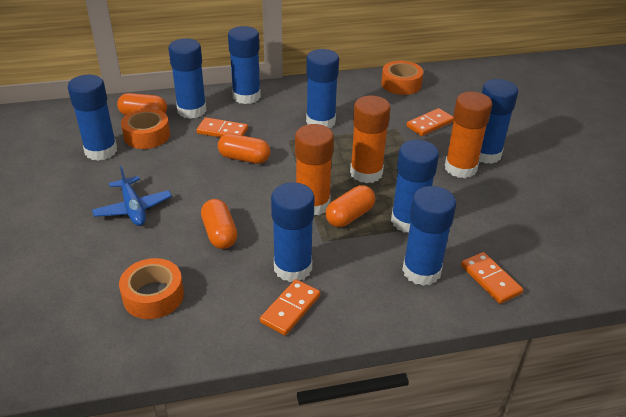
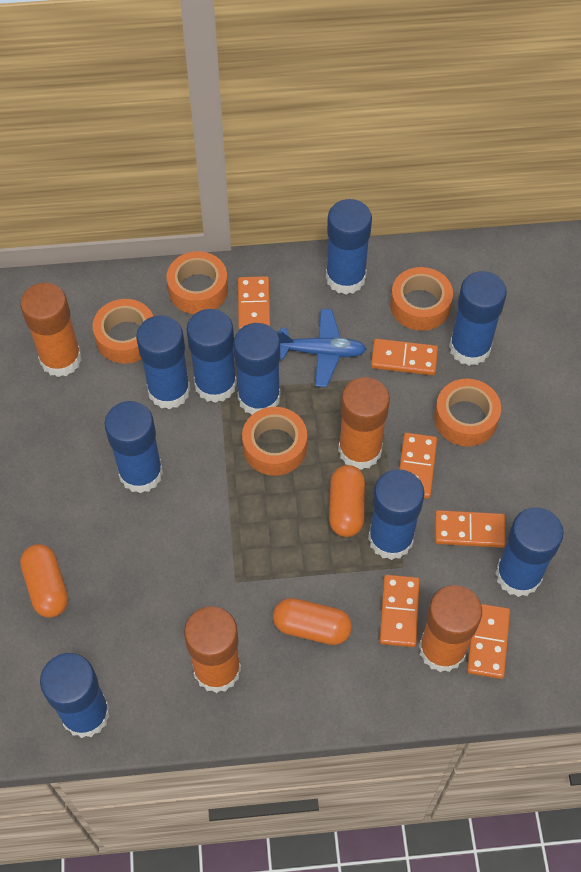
blue glue stick: 8 -> 9
orange capsule: 4 -> 3
orange domino: 4 -> 6
orange glue stick: 3 -> 4
orange tape: 3 -> 5

